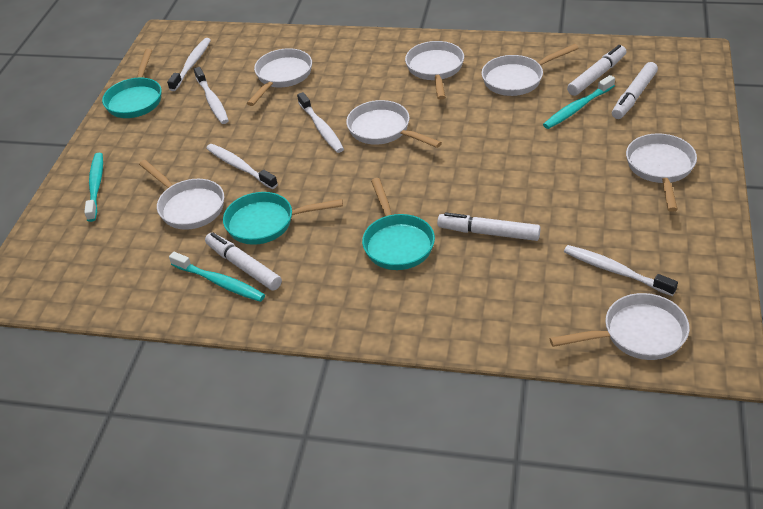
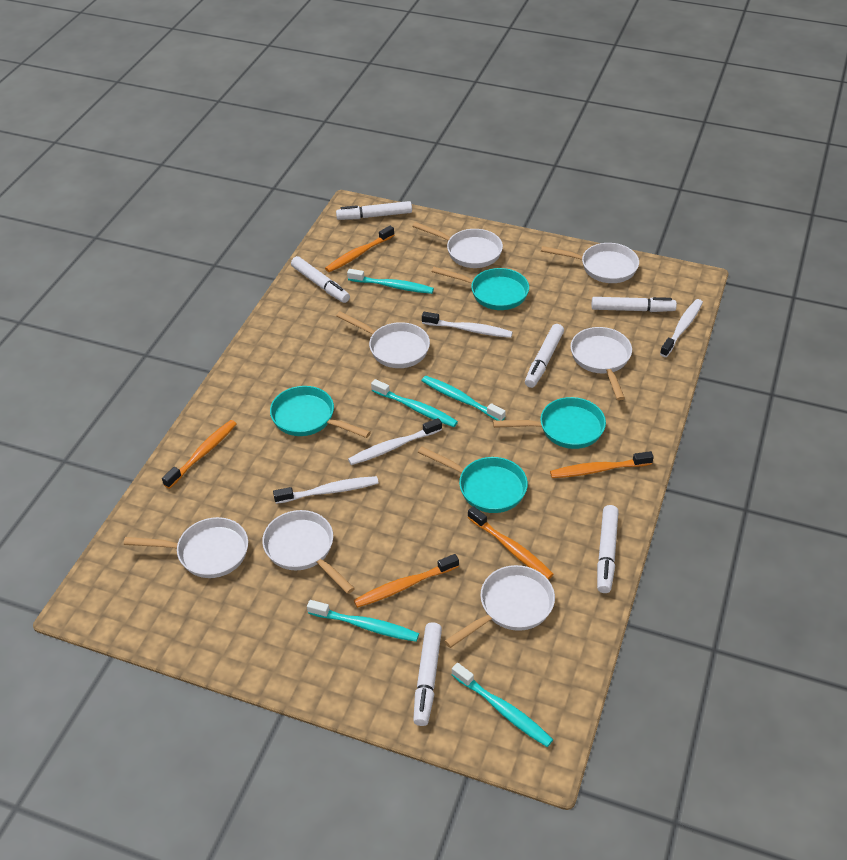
orange toothbrush: 0 -> 5
turquoise pan: 3 -> 4
turquoise toothbrush: 3 -> 5
white marker: 4 -> 6
white toothbrush: 5 -> 4

